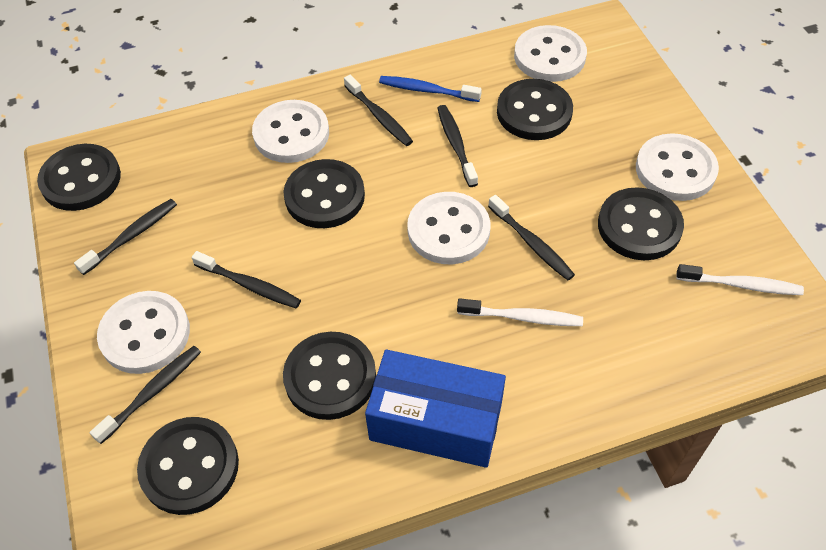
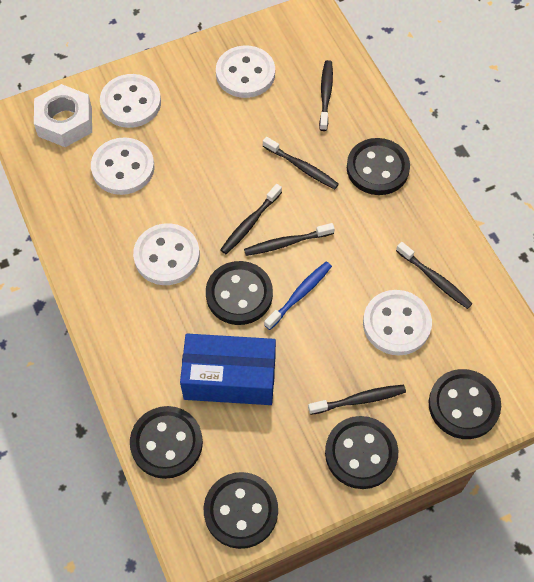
white nut: 0 -> 1
white toothbrush: 2 -> 0

